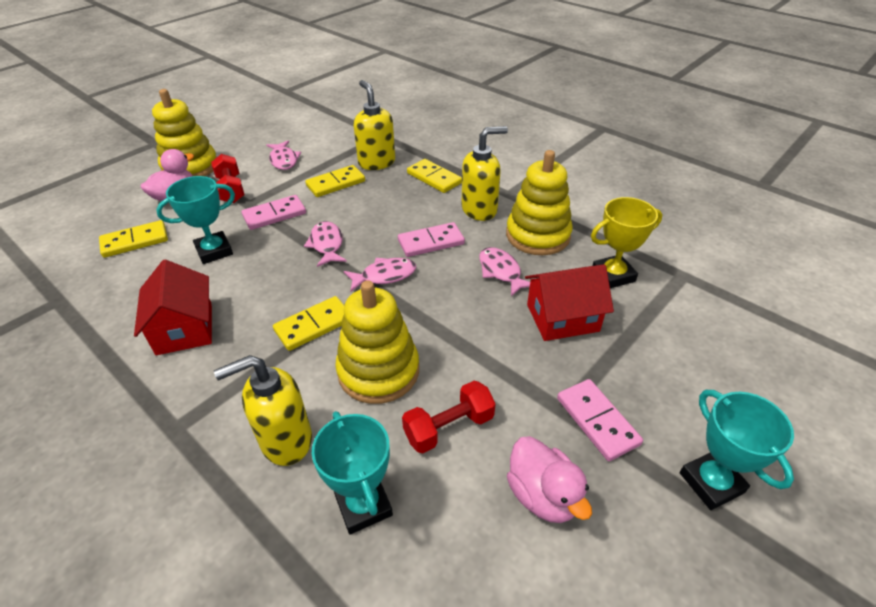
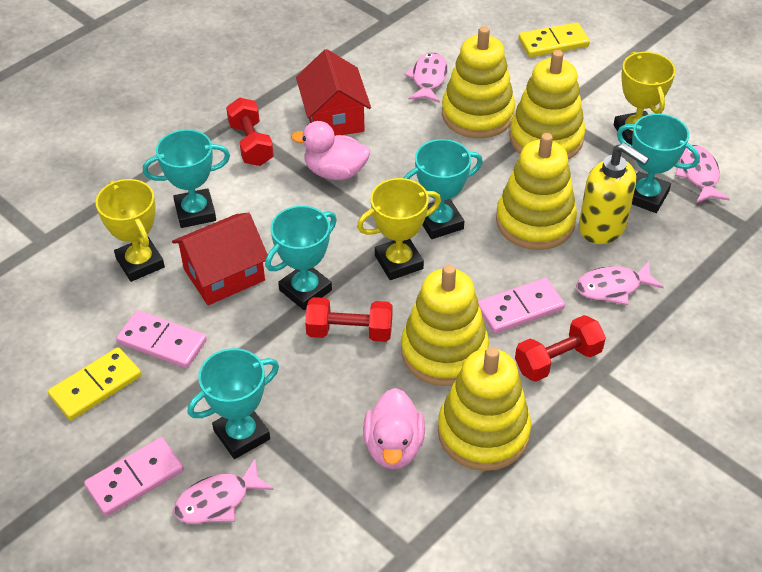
red dumbbell: 2 -> 3
turquoise trophy: 3 -> 5
yellow domino: 4 -> 2
yellow soap dispenser: 3 -> 1
yellow stacking toy: 3 -> 5
yellow trophy: 1 -> 3

